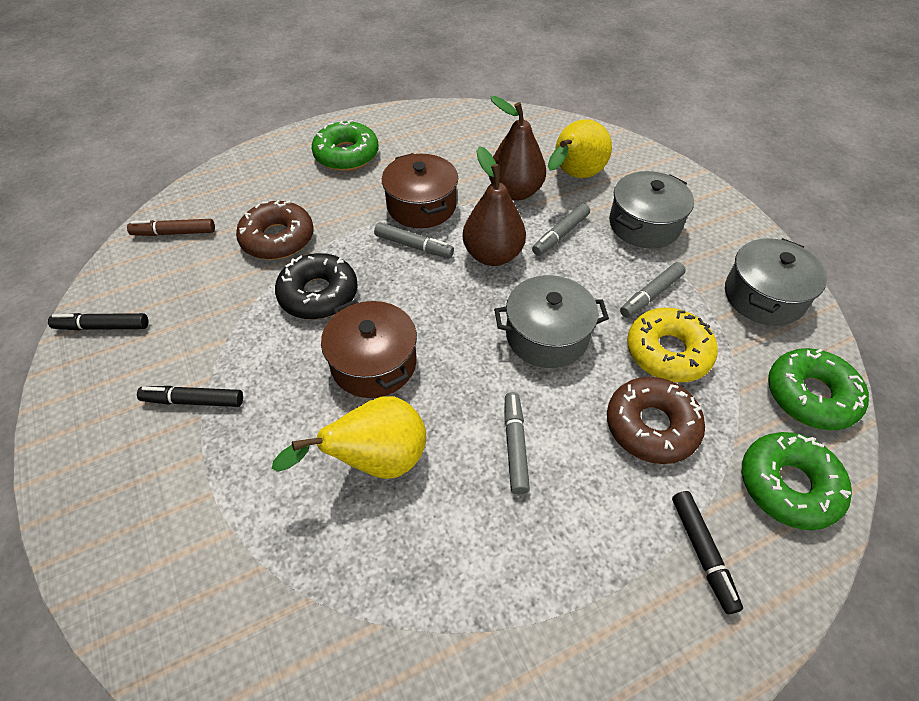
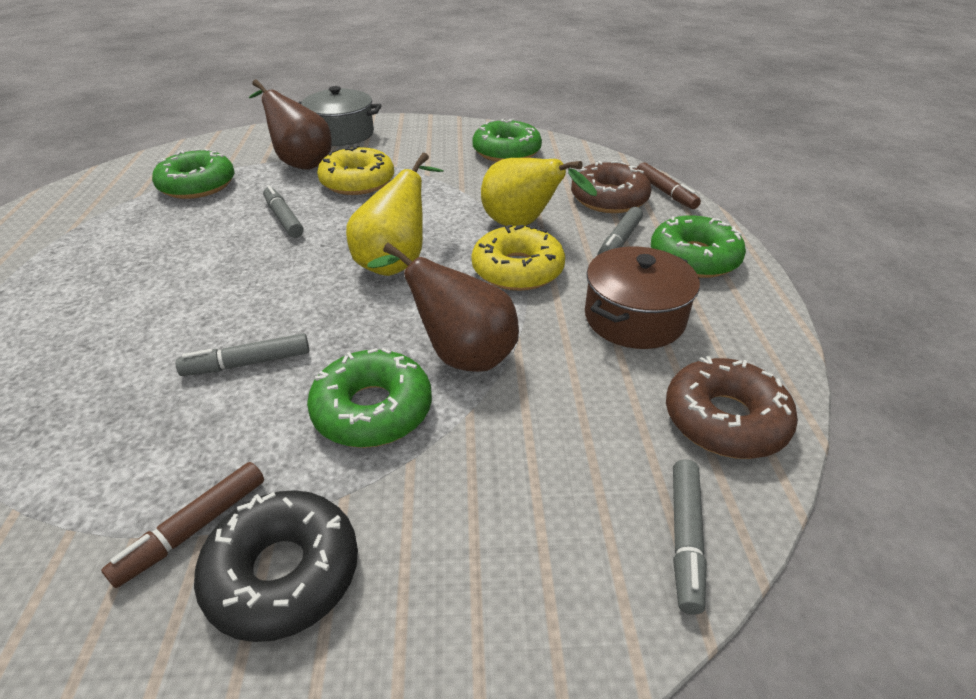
black marker: 3 -> 0
brown marker: 1 -> 2
brown pot: 2 -> 1
green donut: 3 -> 4
grey pot: 3 -> 1
yellow donut: 1 -> 2

